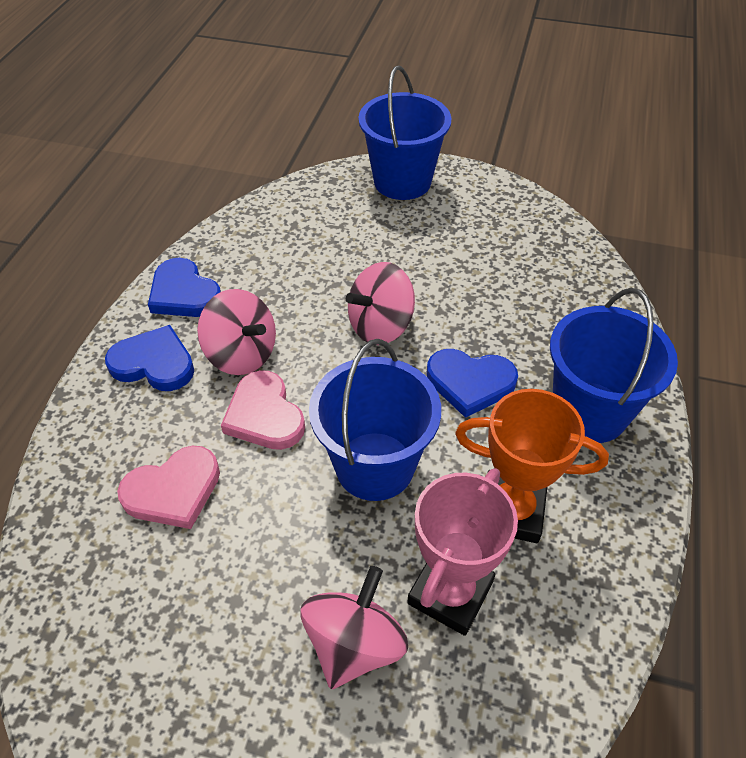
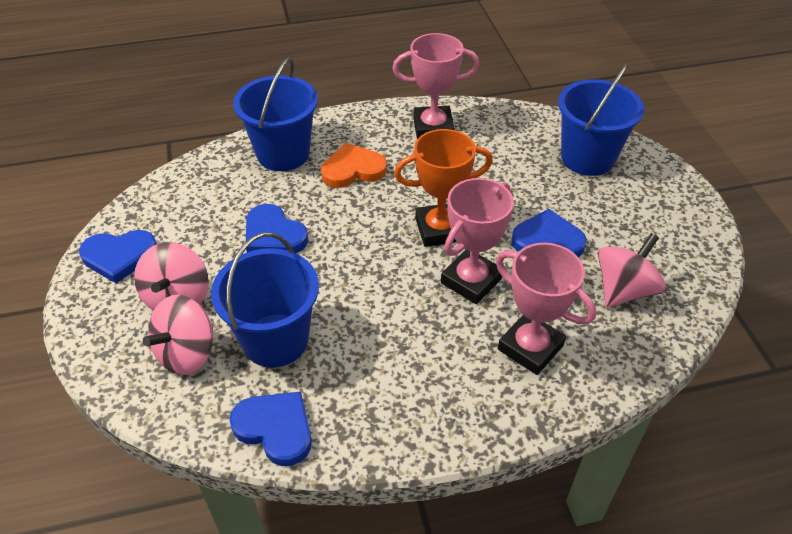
blue heart: 3 -> 4
orange heart: 0 -> 1
pink heart: 2 -> 0
pink trophy: 1 -> 3

